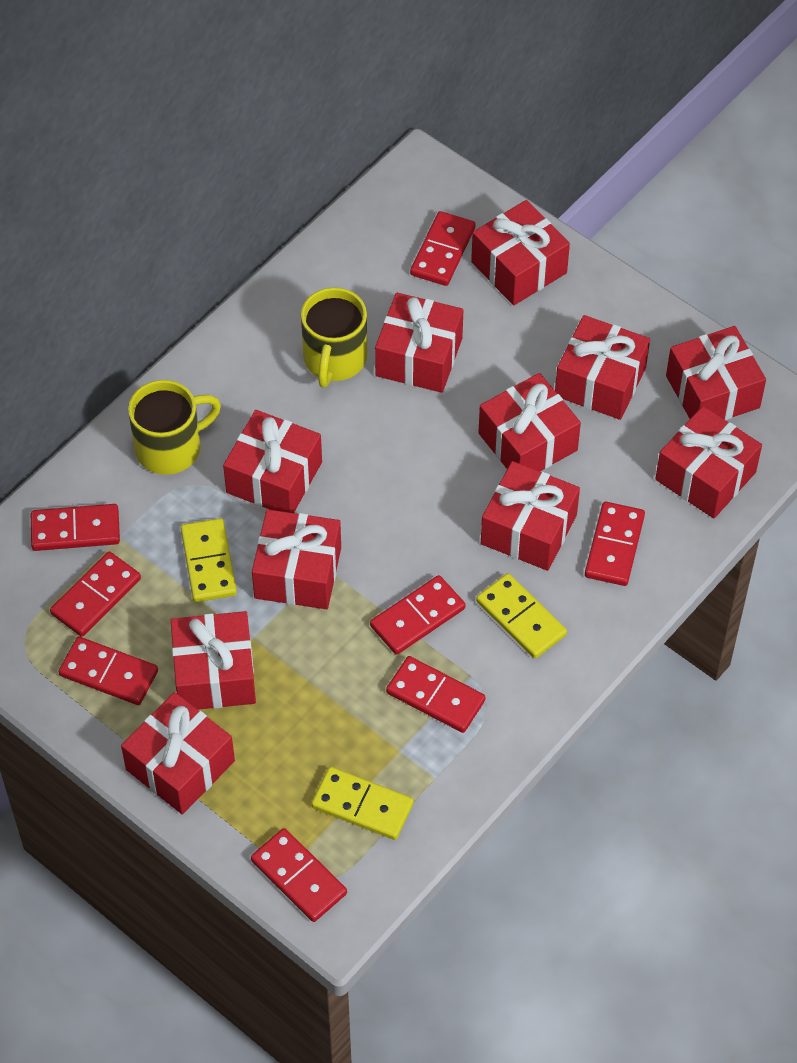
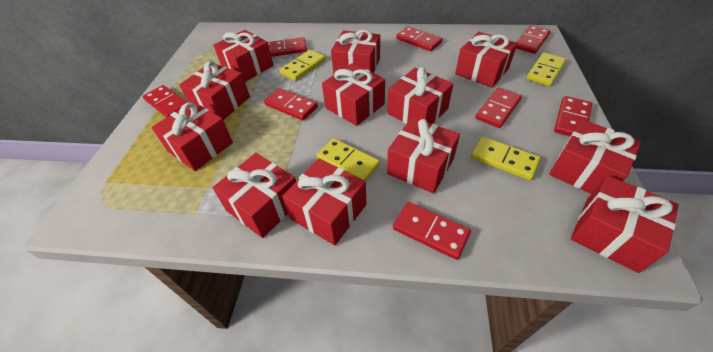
red gift: 11 -> 12
yellow domino: 3 -> 4
yellow mug: 2 -> 0

